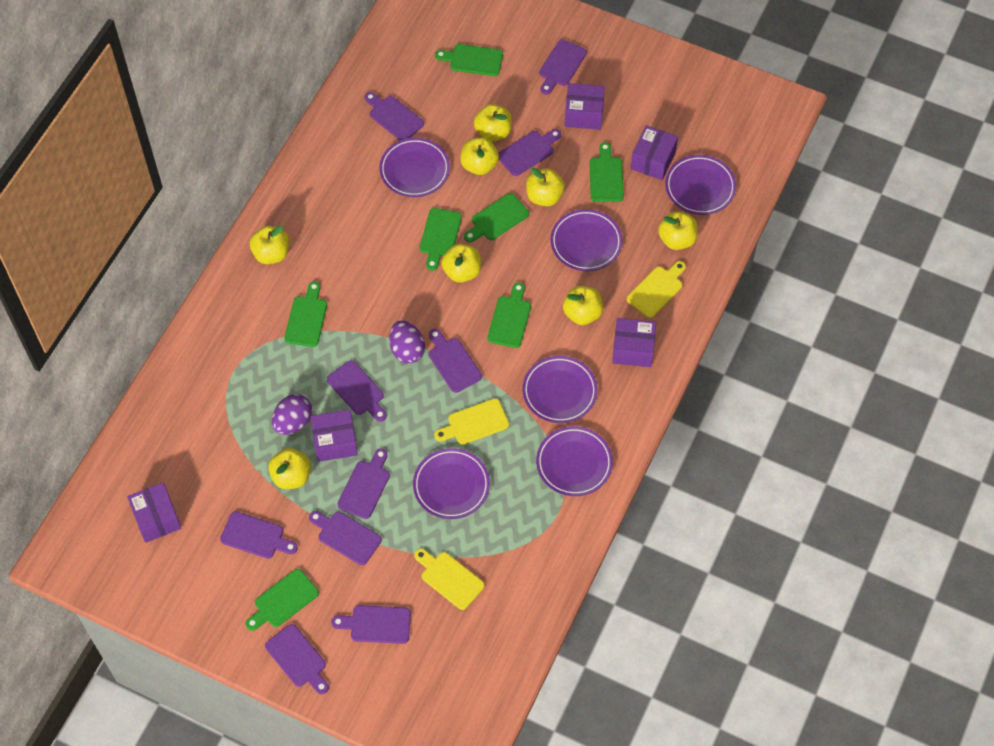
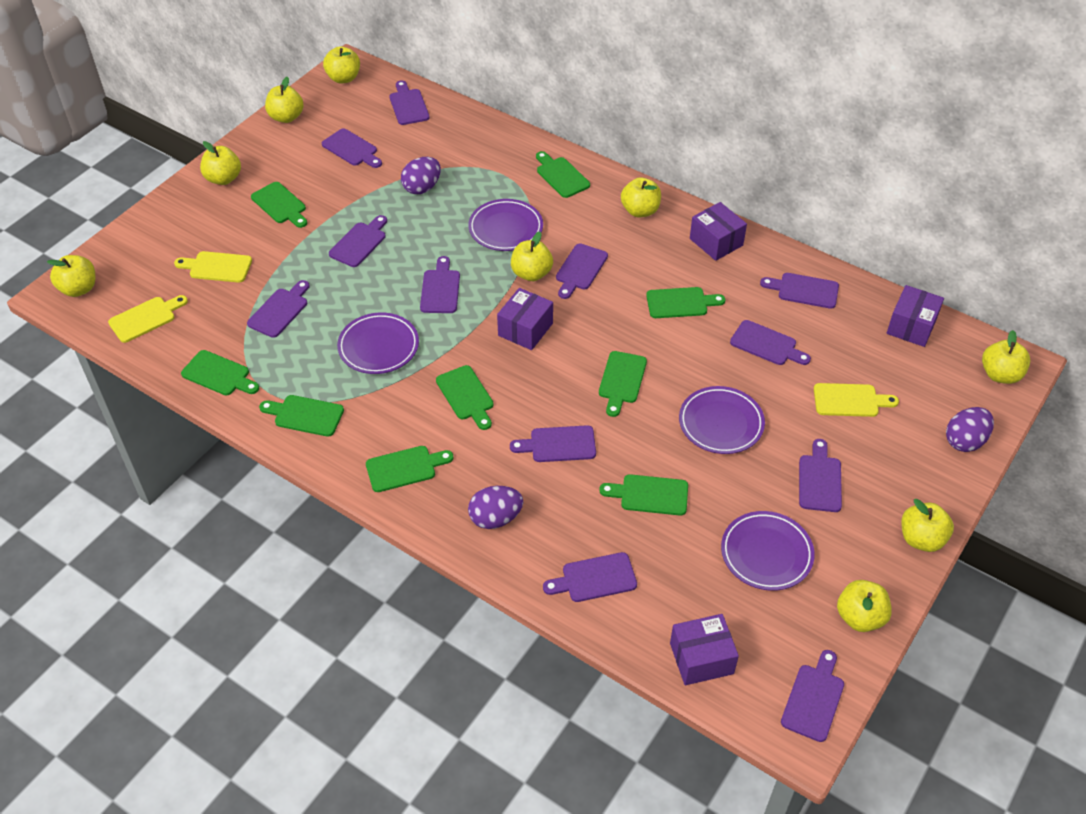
green cutting board: 7 -> 9
purple box: 5 -> 4
purple cutting board: 10 -> 12
purple egg: 2 -> 3
purple plate: 6 -> 4
yellow apple: 8 -> 9

